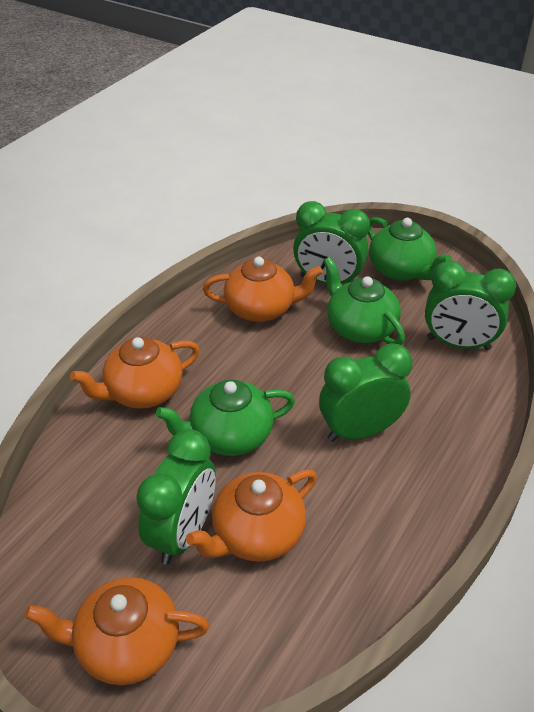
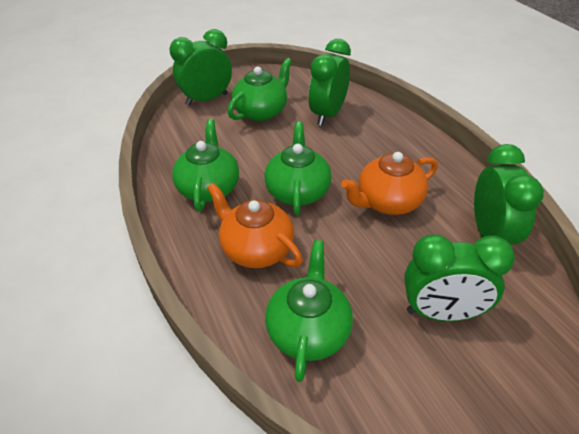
green teapot: 3 -> 4
orange teapot: 4 -> 2

